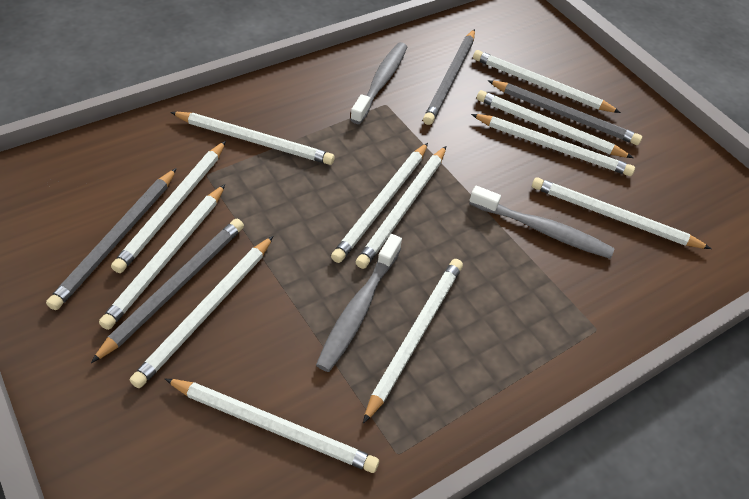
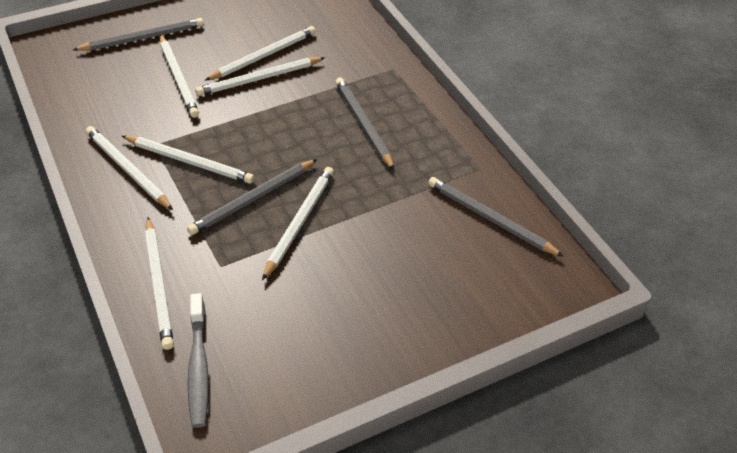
grey toothbrush: 3 -> 1
white pencil: 12 -> 7

